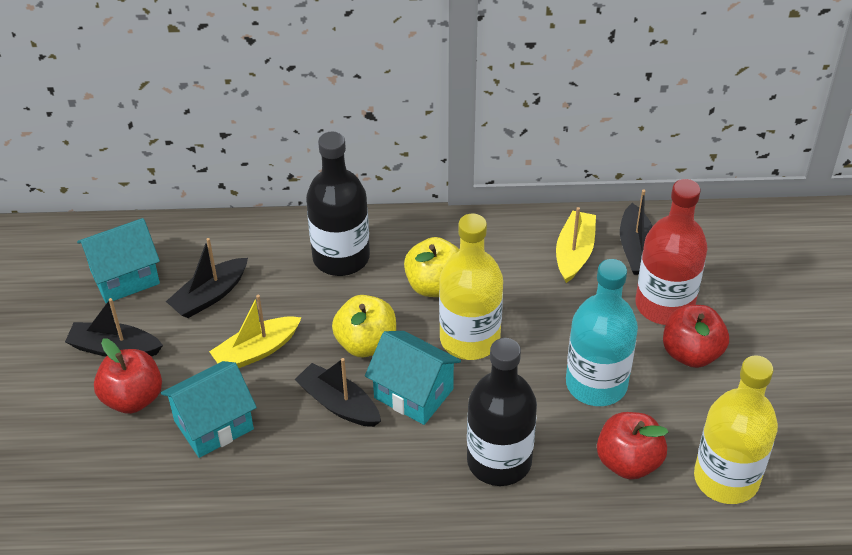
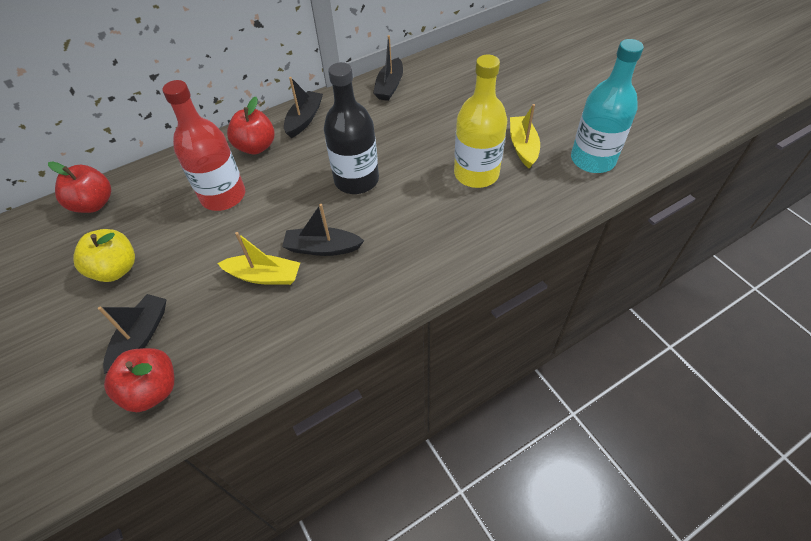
black bottle: 2 -> 1
turquoise house: 3 -> 0
yellow apple: 2 -> 1
yellow bottle: 2 -> 1

